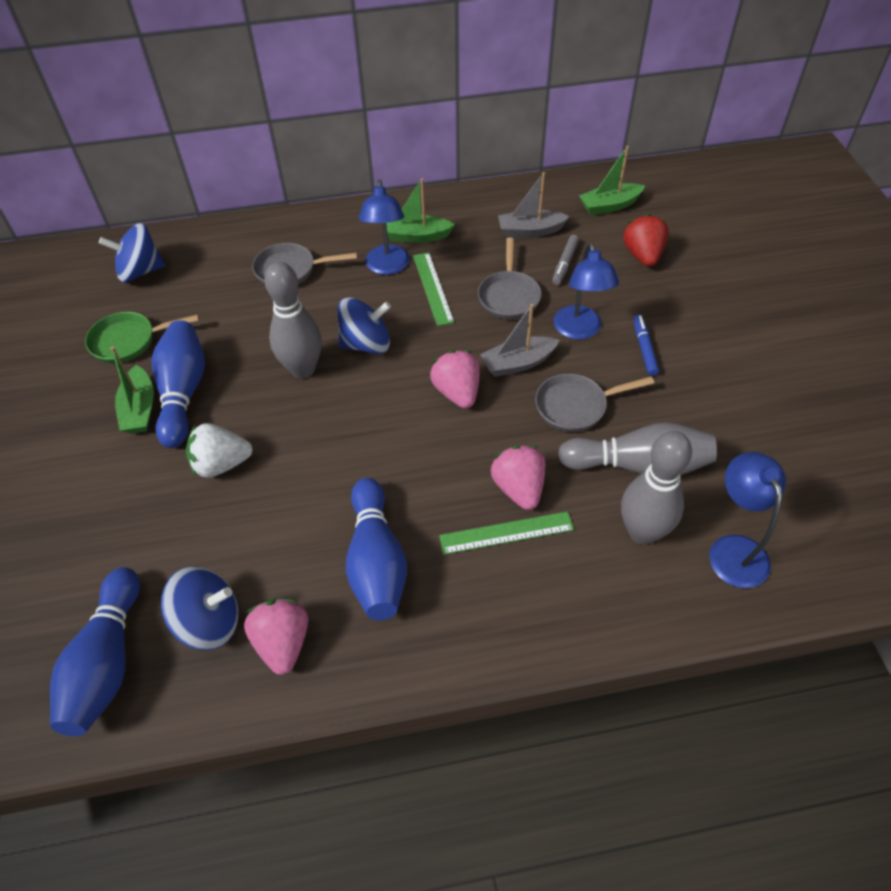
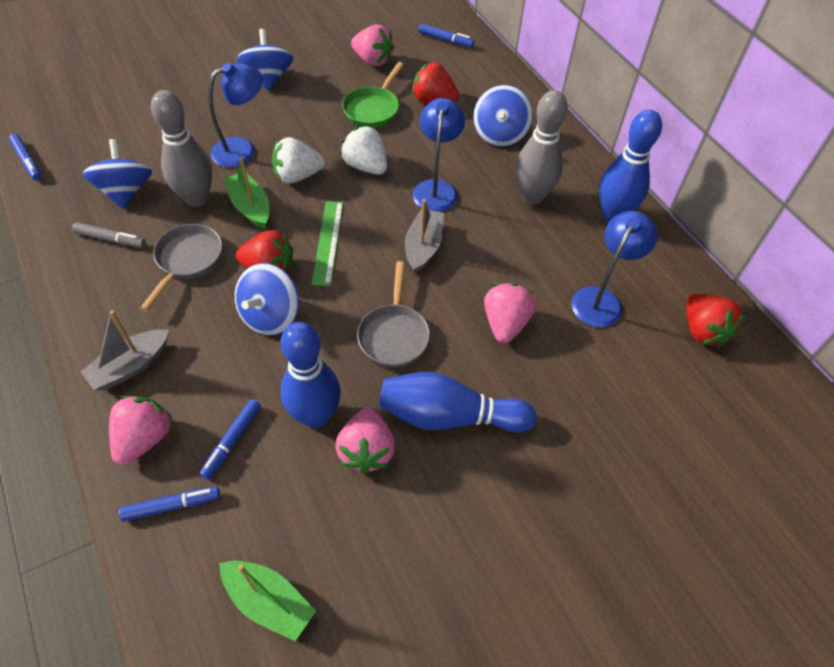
blue marker: 1 -> 4
blue spinning top: 3 -> 4
green boat: 3 -> 2
green ruler: 2 -> 1
grey bowling pin: 3 -> 2
grey pan: 3 -> 2
pink strawberry: 3 -> 4
red strawberry: 1 -> 3
white strawberry: 1 -> 2

